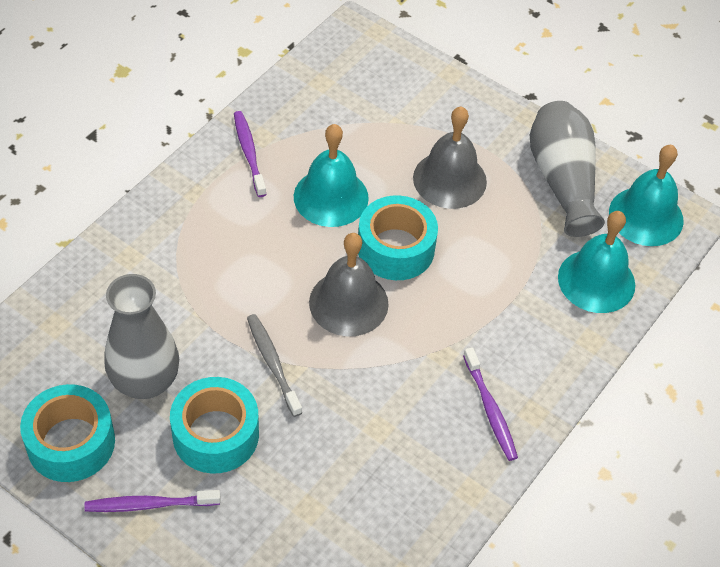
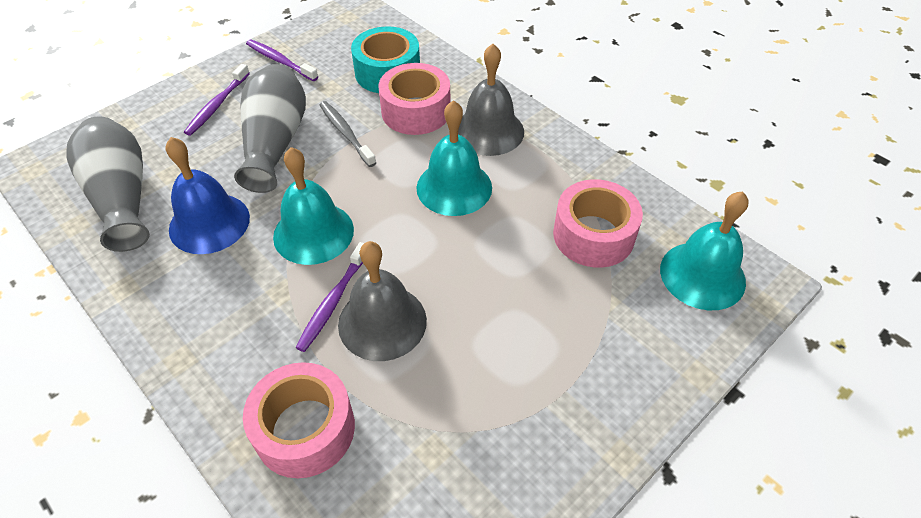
blue bell: 0 -> 1
pink tape: 0 -> 3
turquoise tape: 3 -> 1

